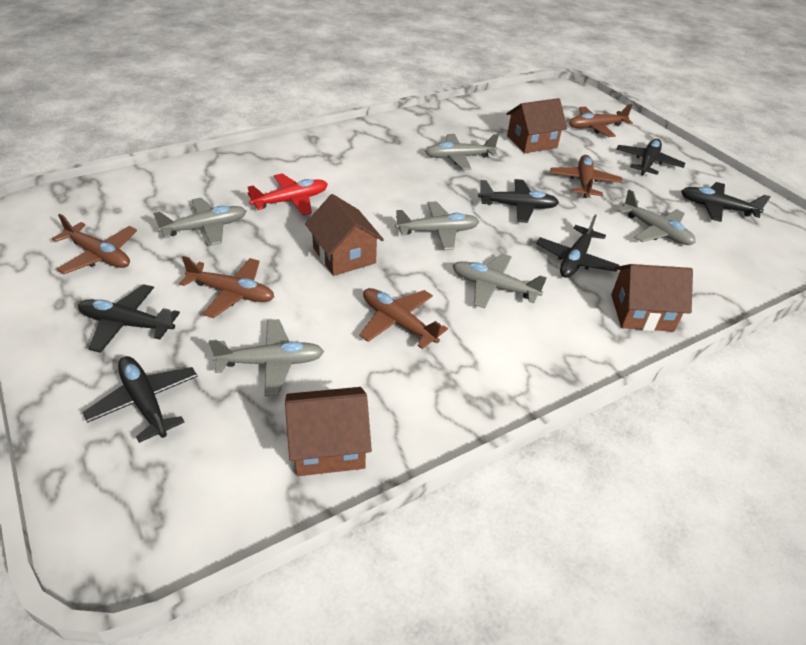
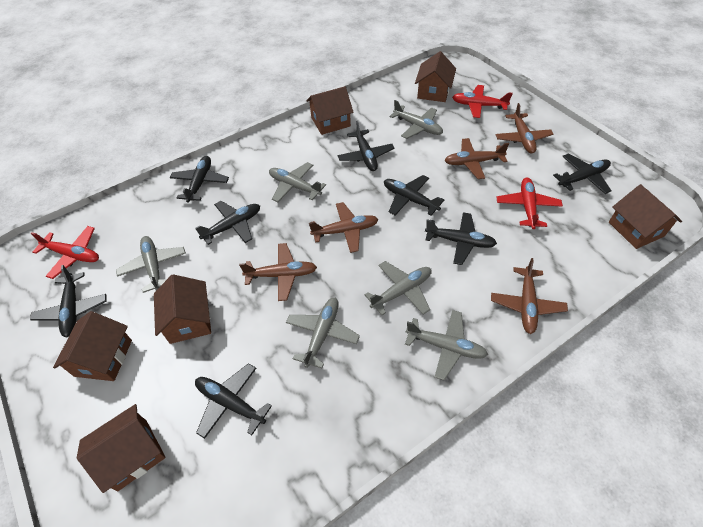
black plane: 6 -> 8
brown house: 4 -> 6
red plane: 1 -> 3

